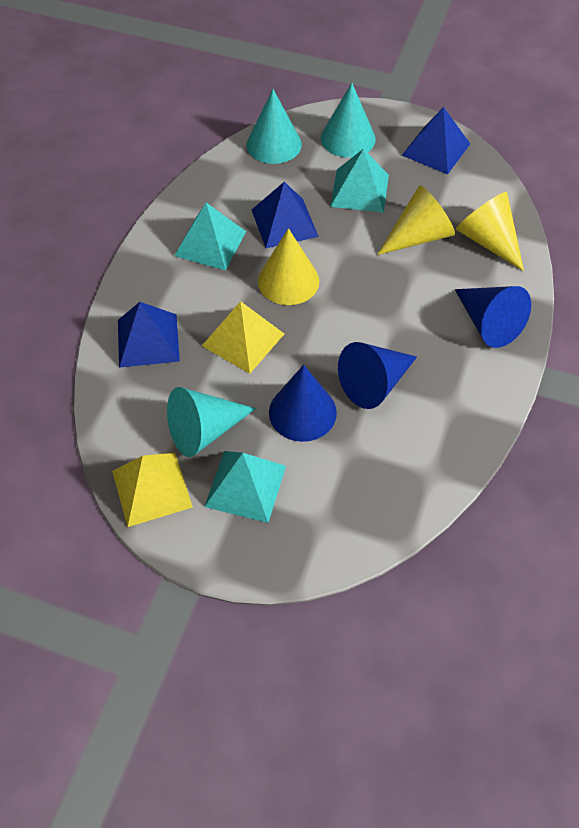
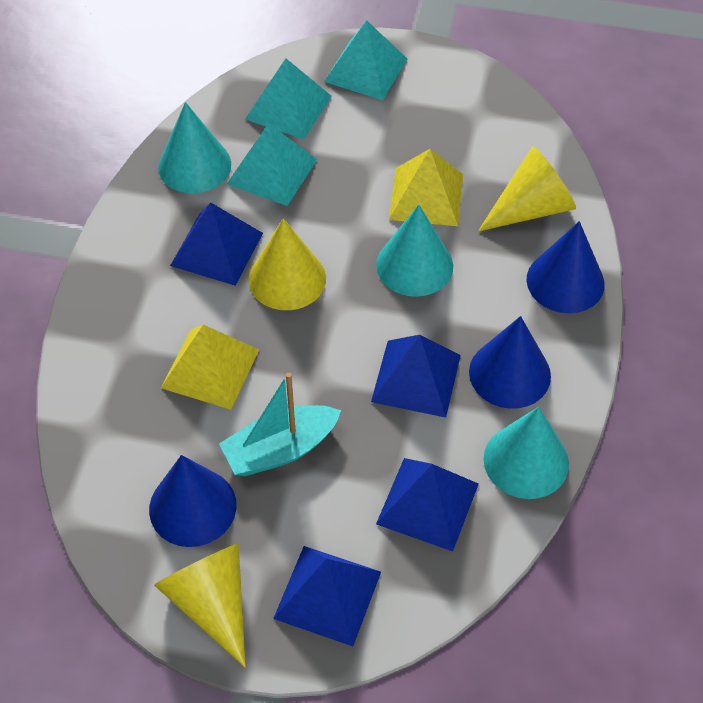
blue pyramid: 3 -> 4
turquoise boat: 0 -> 1

